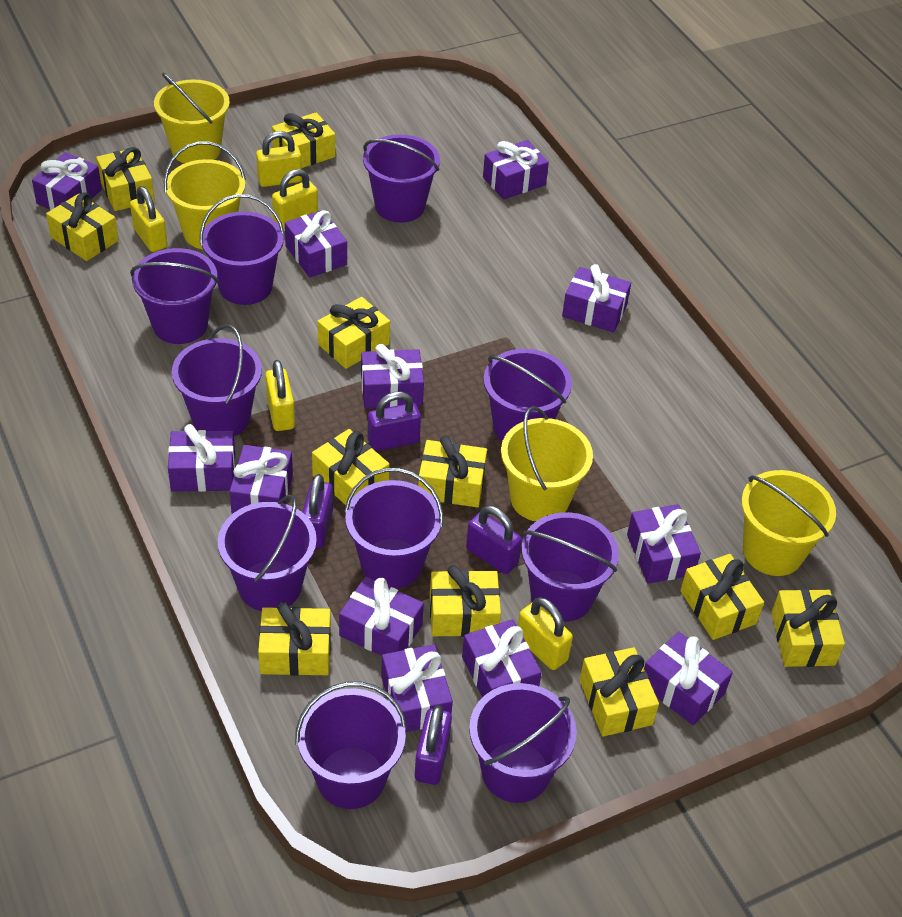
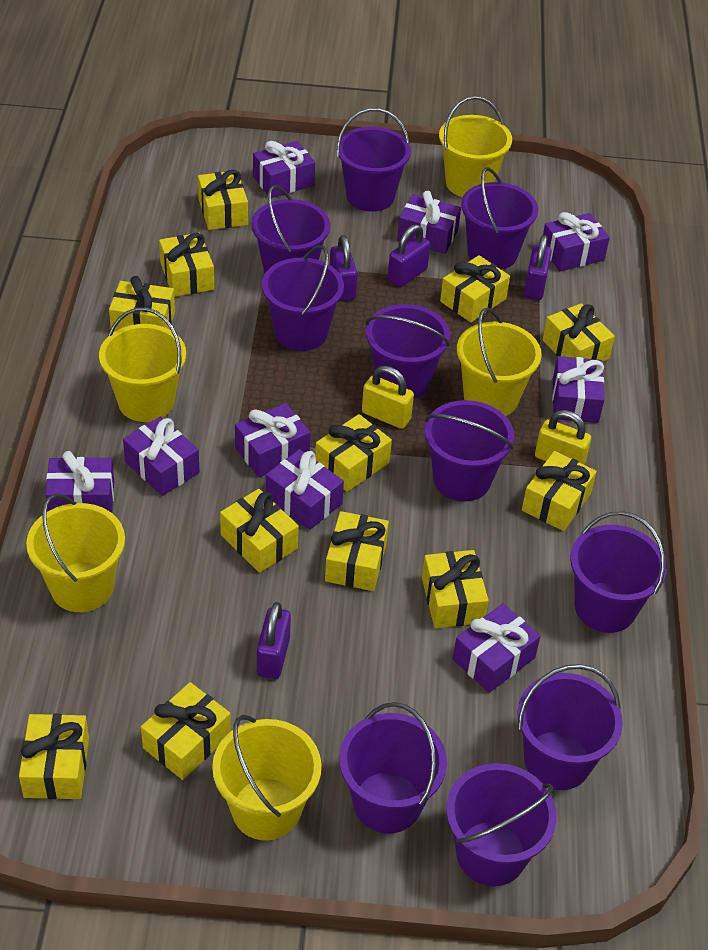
purple gift: 12 -> 9
yellow bucket: 4 -> 5
yellow gift: 11 -> 12
yellow padlock: 5 -> 2

